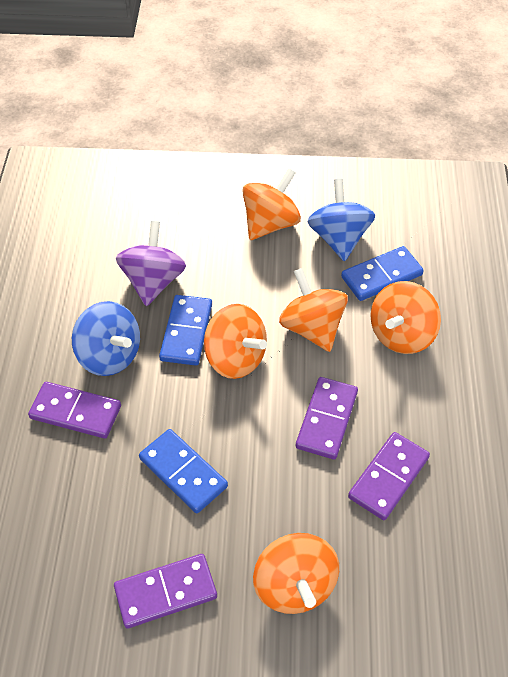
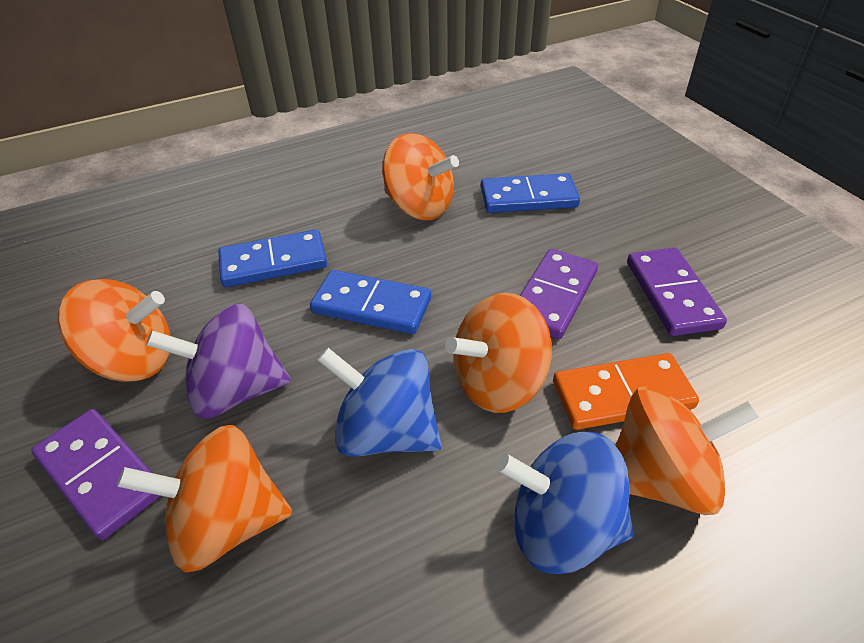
orange domino: 0 -> 1
purple domino: 4 -> 3

